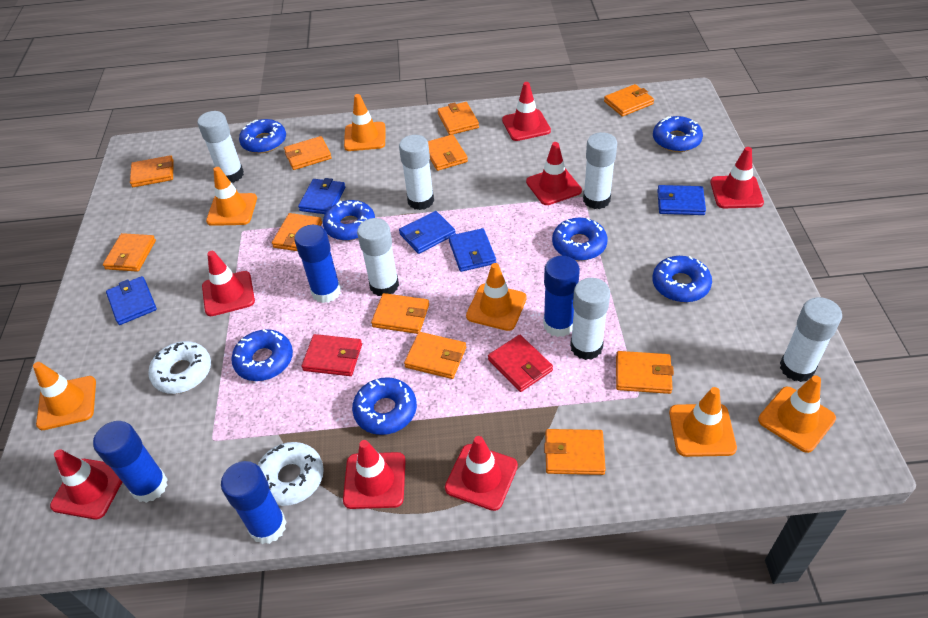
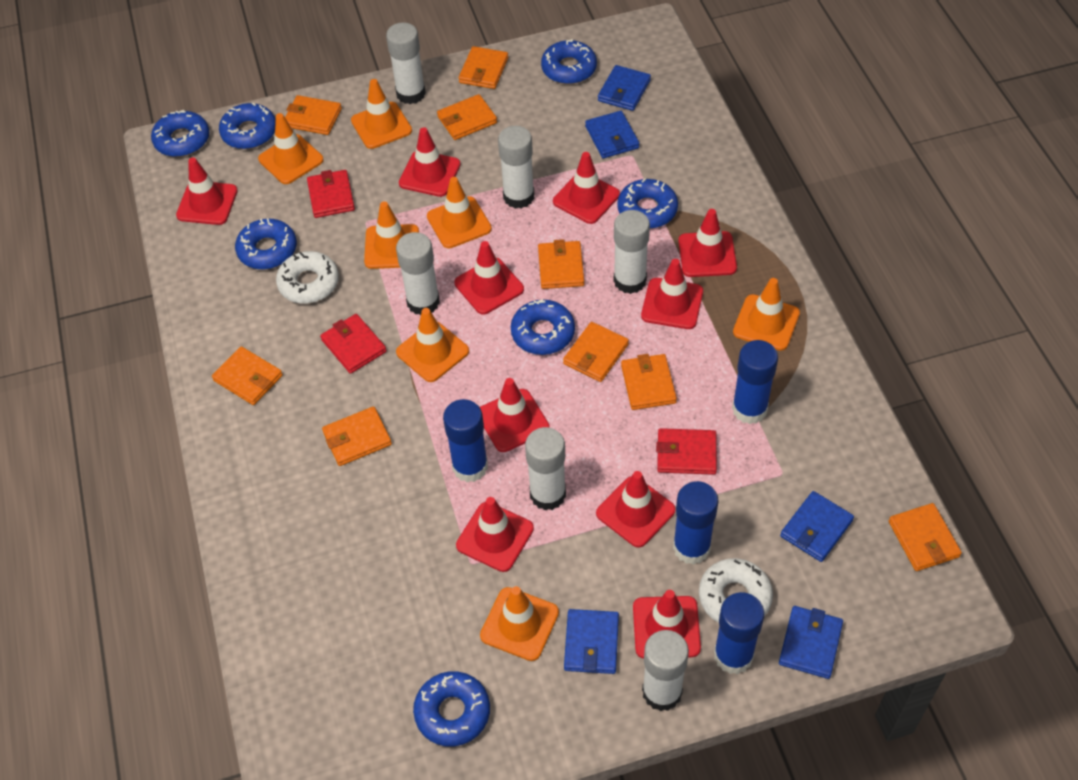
orange traffic cone: 6 -> 7
orange wallet: 11 -> 9
red traffic cone: 7 -> 10
red wallet: 2 -> 3

